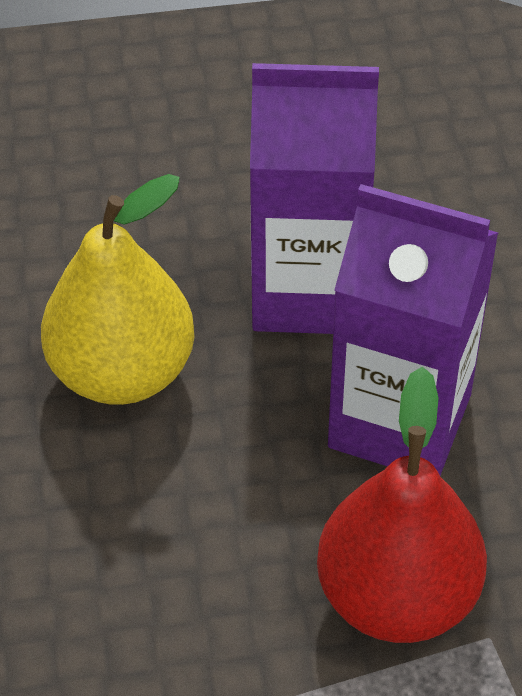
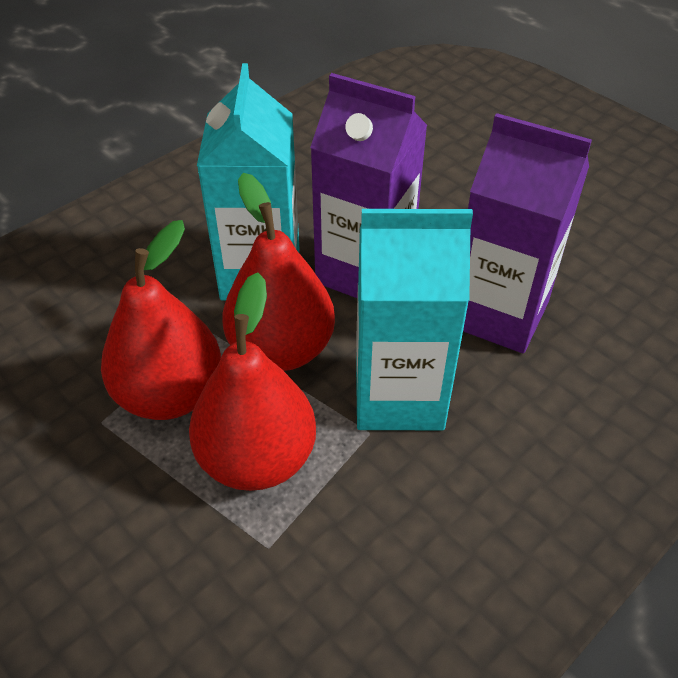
red pear: 1 -> 3
turquoise carton: 0 -> 2
yellow pear: 1 -> 0

